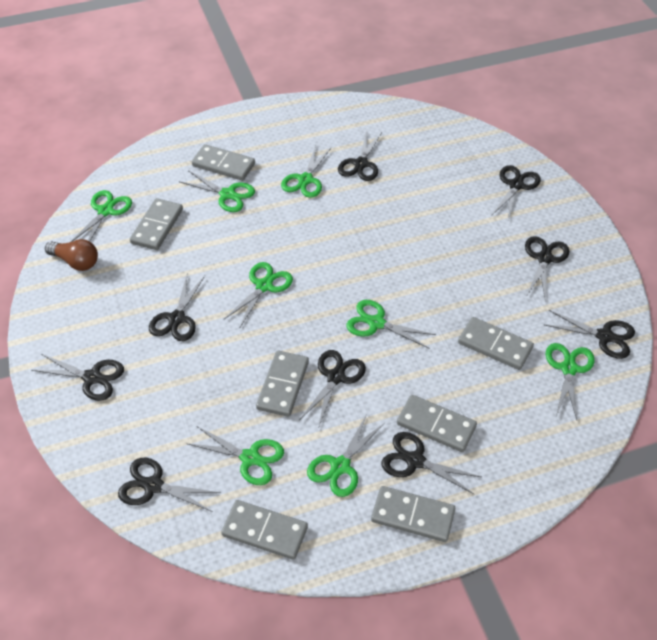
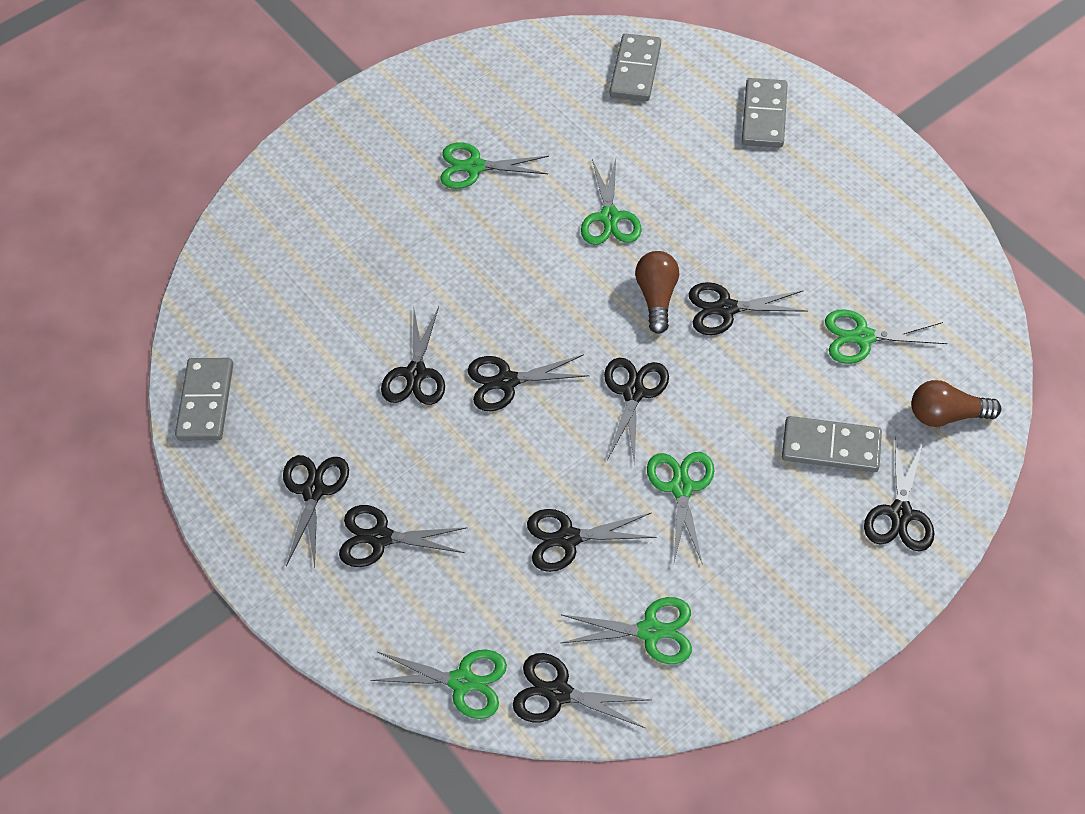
brown light bulb: 1 -> 2
green scissors: 8 -> 6
grey domino: 7 -> 4

